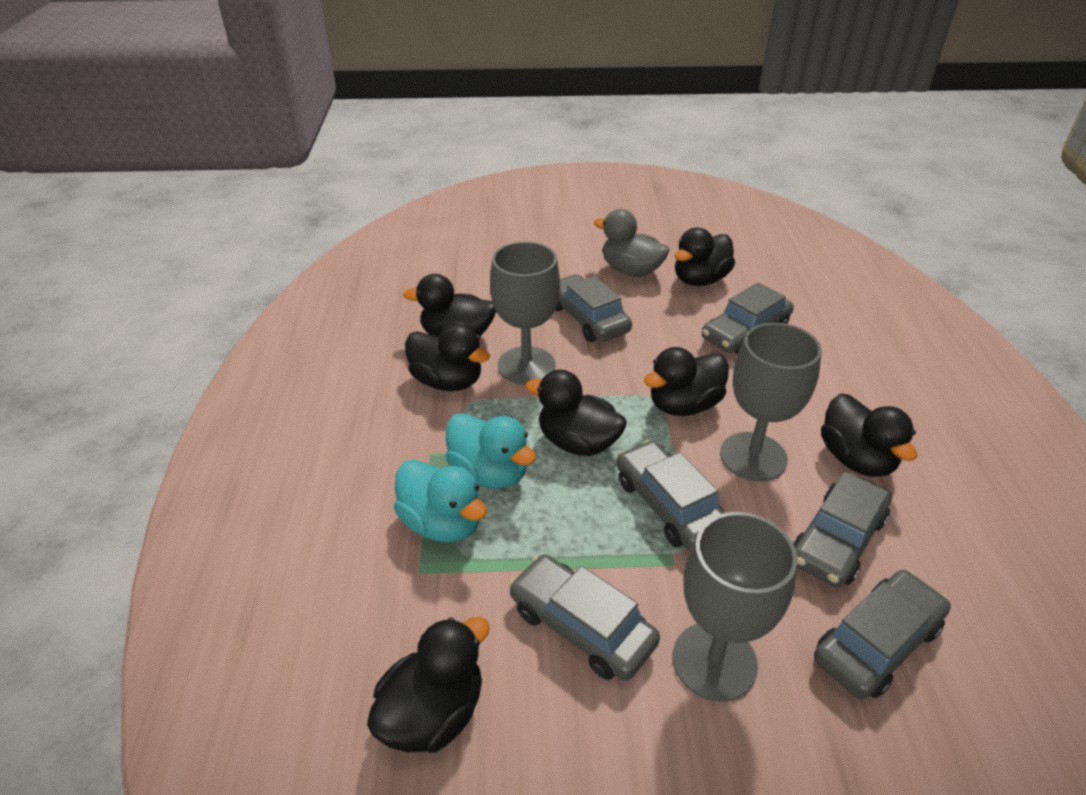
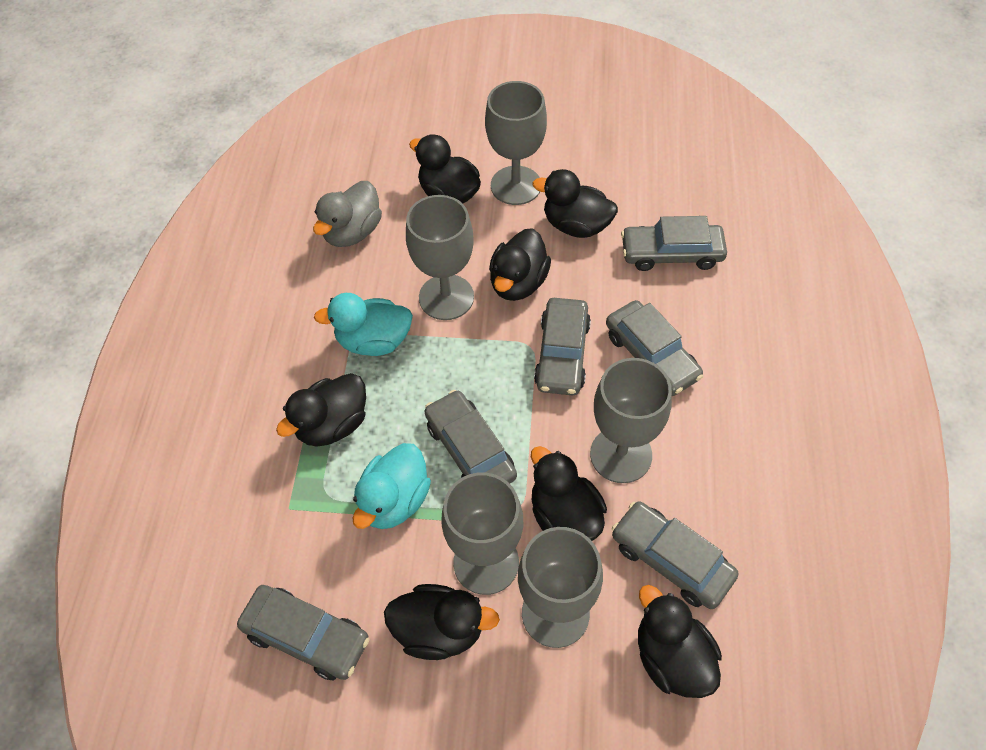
grey goblet: 3 -> 5

